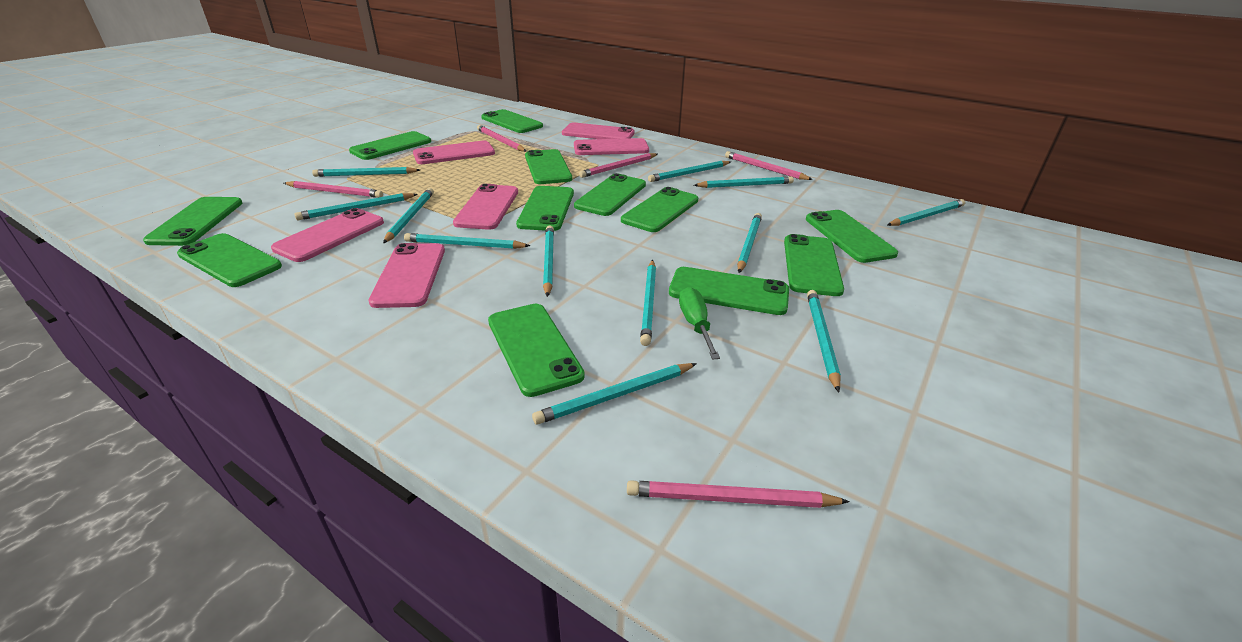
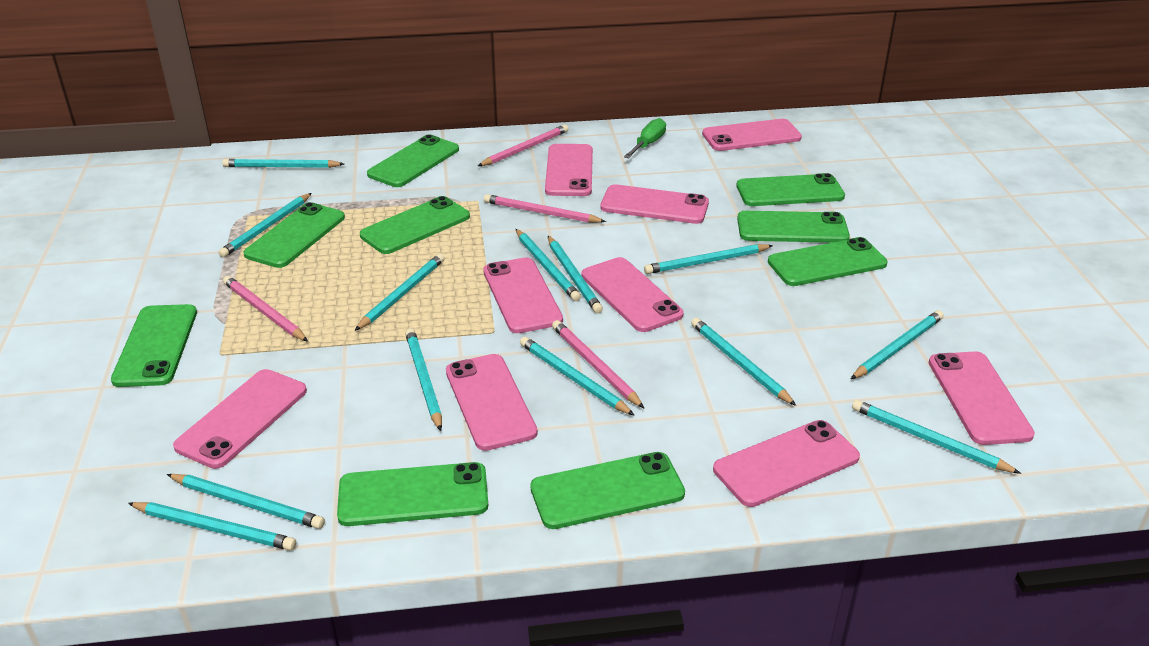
green phone: 12 -> 9
pink pencil: 5 -> 4
pink phone: 6 -> 9
turquoise pencil: 12 -> 13

